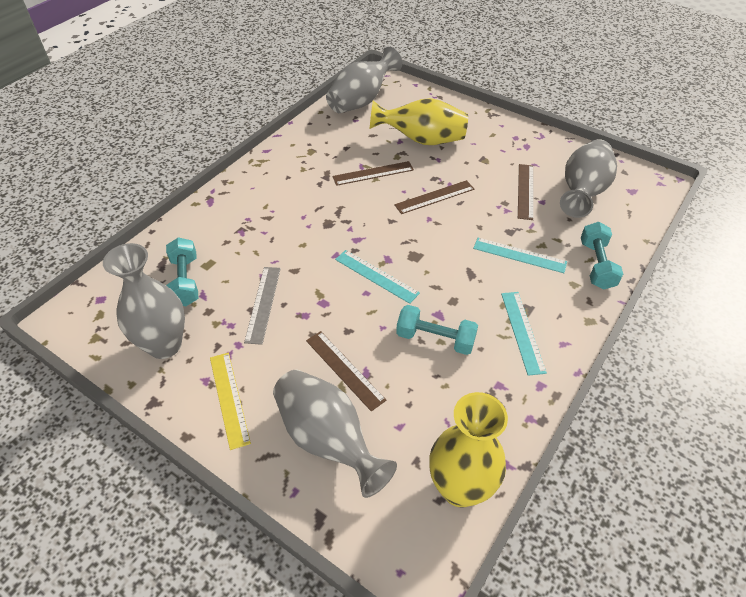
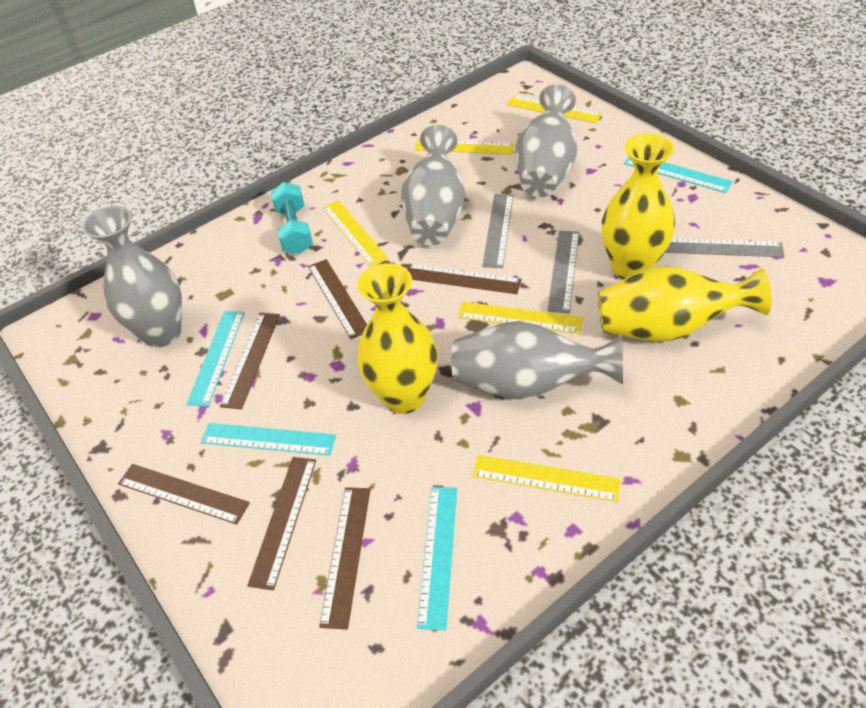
brown ruler: 4 -> 6
grey ruler: 1 -> 3
turquoise dumbbell: 3 -> 1
turquoise ruler: 3 -> 4
yellow ruler: 1 -> 5
yellow vase: 2 -> 3

